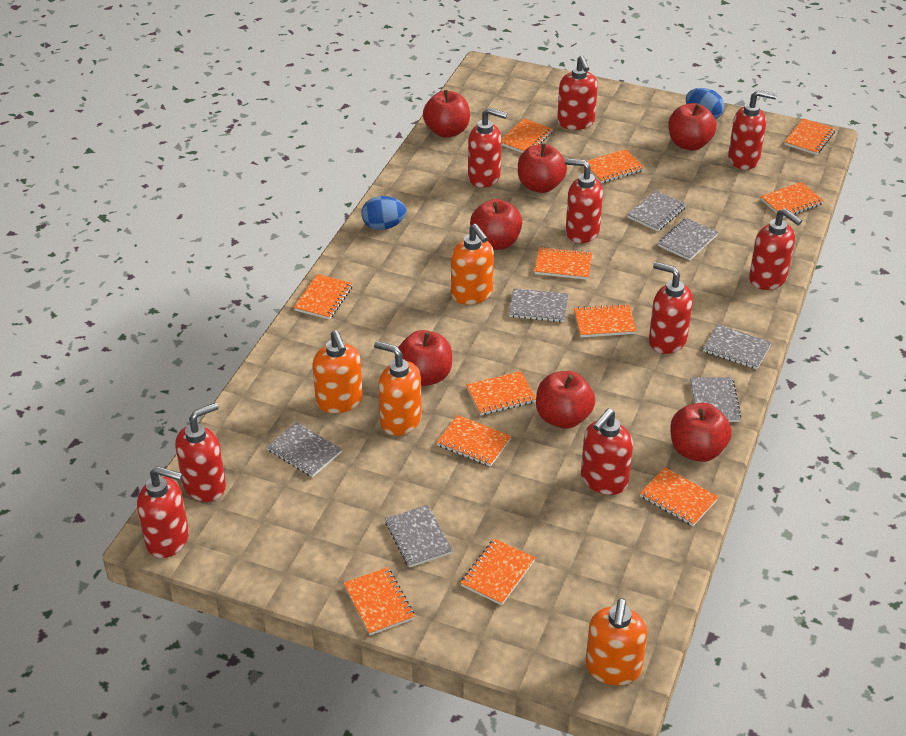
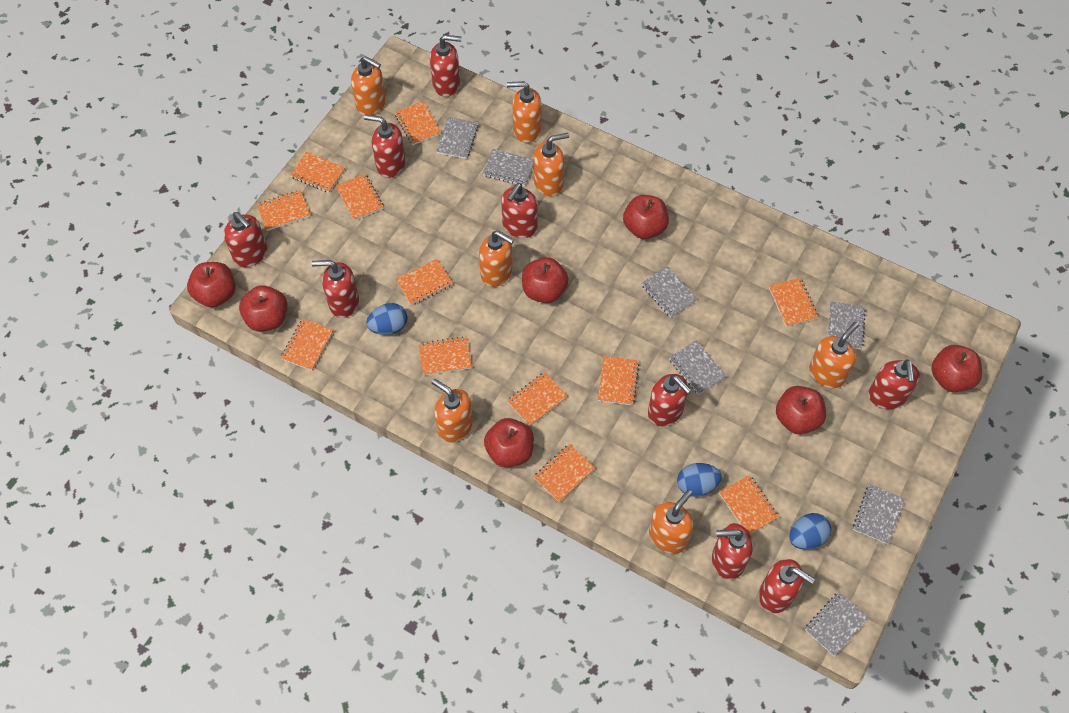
blue egg: 2 -> 3
orange soap dispenser: 4 -> 7

